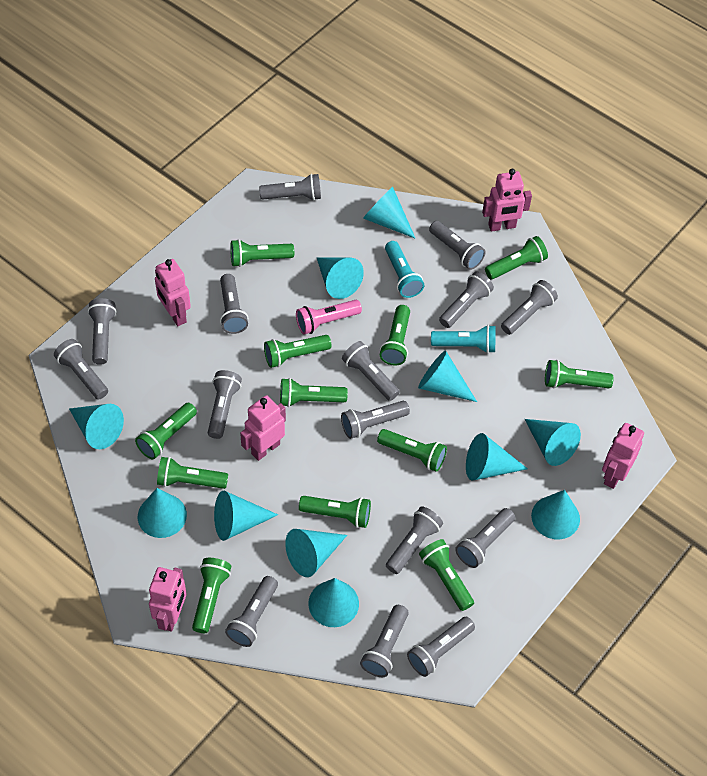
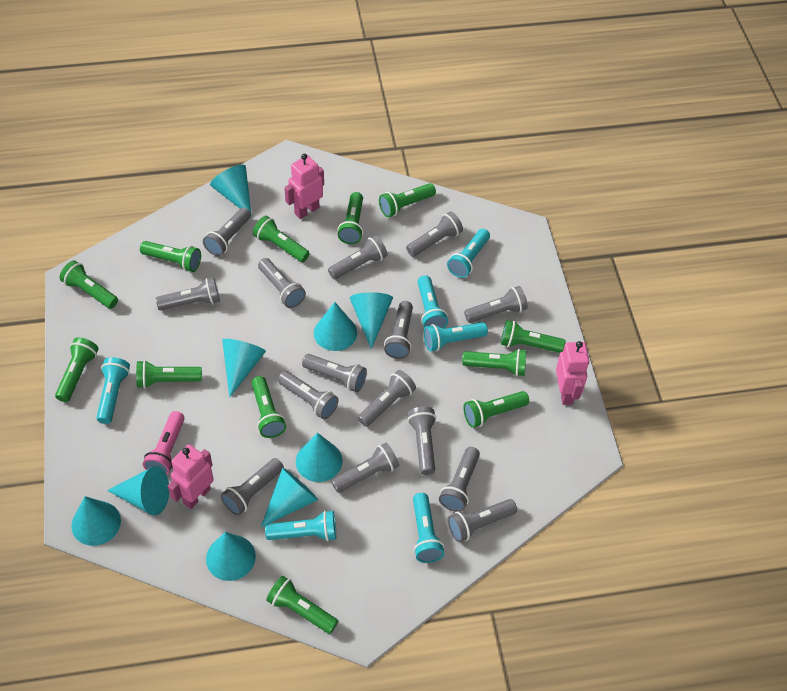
pink robot: 5 -> 3
turquoise cone: 11 -> 9
turquoise flashlight: 2 -> 6

